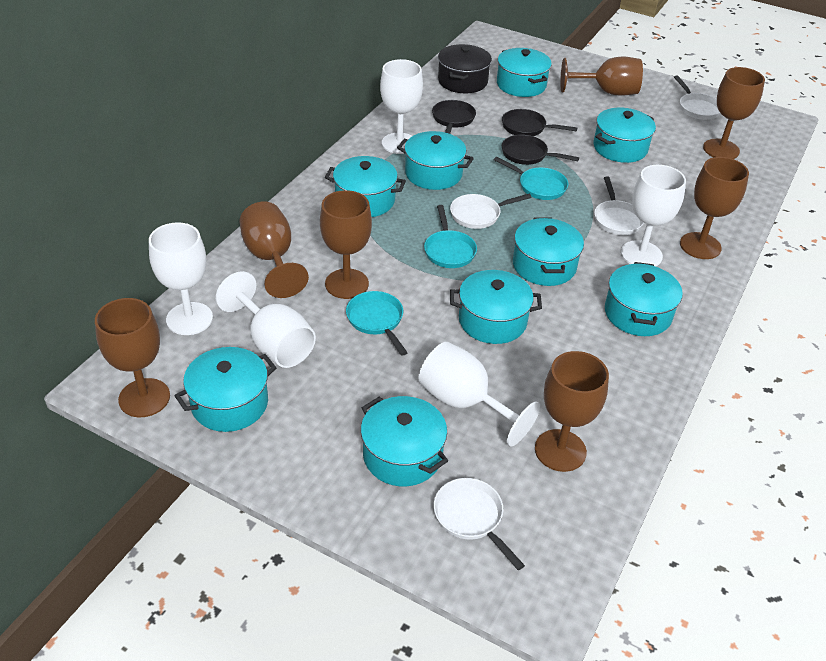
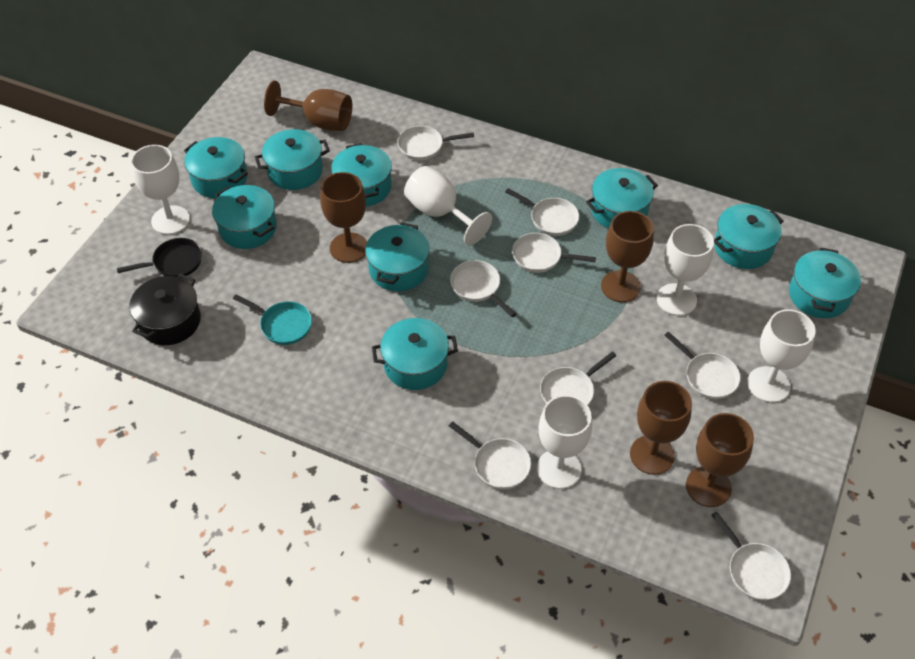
black pan: 3 -> 1
brown goblet: 7 -> 5
turquoise pan: 3 -> 1
white pan: 4 -> 8

